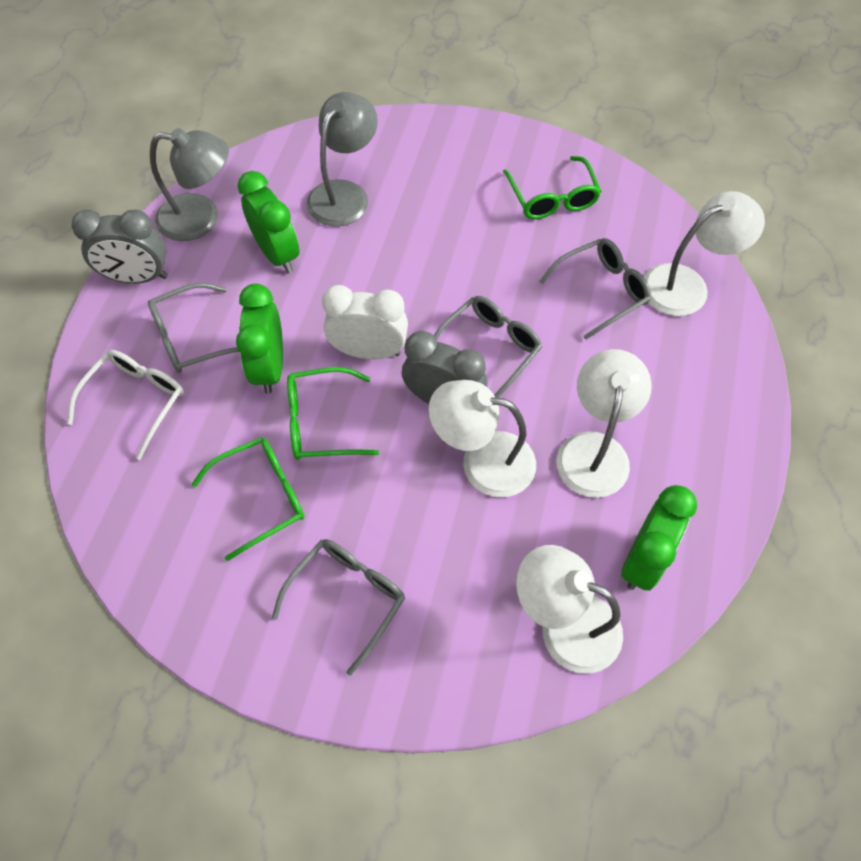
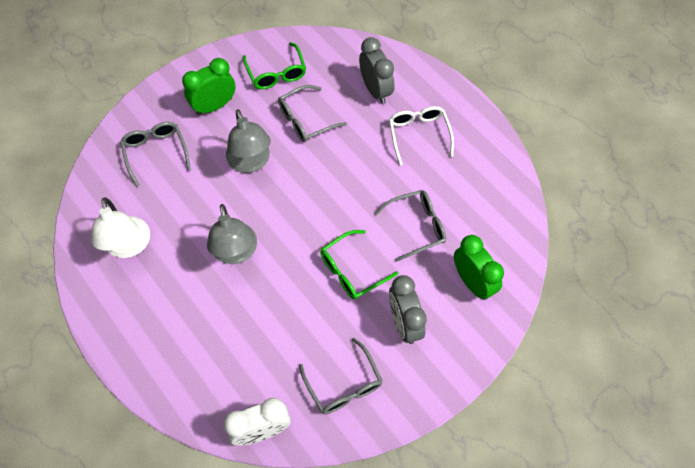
green clock: 3 -> 2
green glasses: 3 -> 2
white lamp: 4 -> 1

